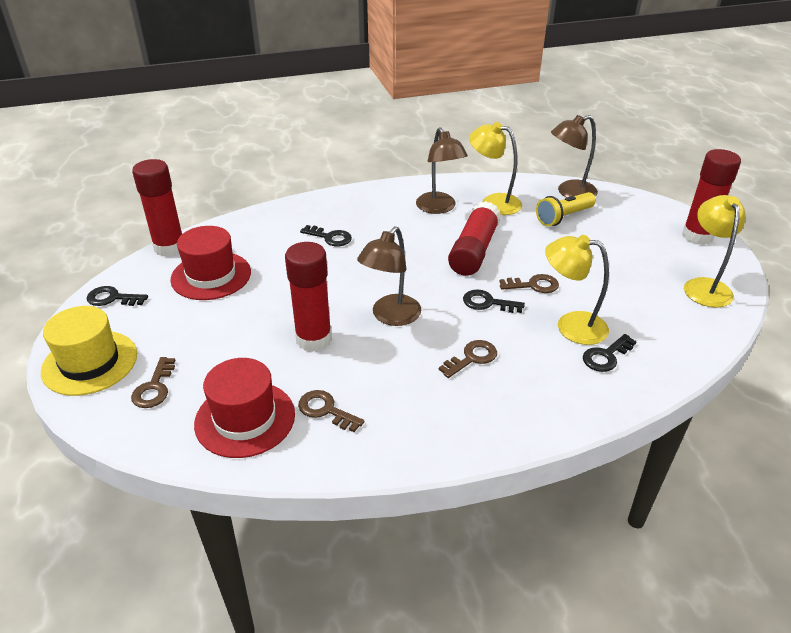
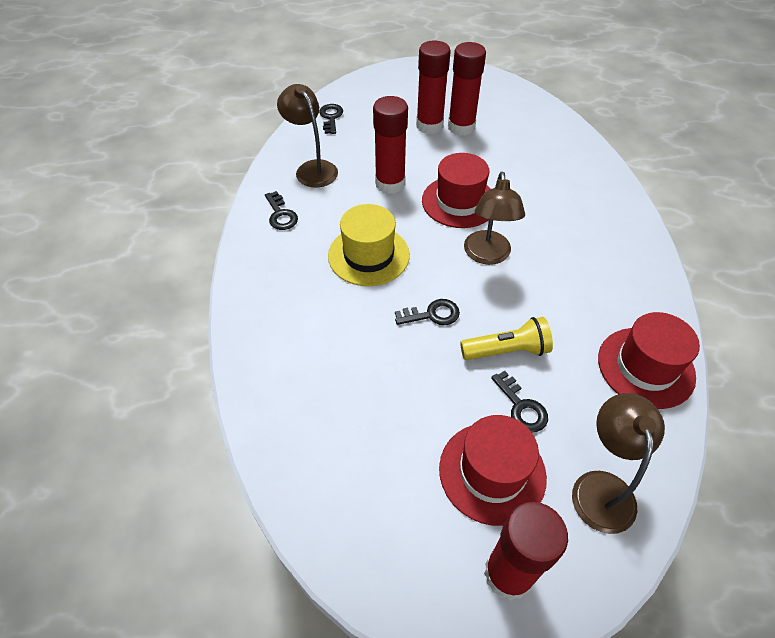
brown key: 4 -> 0
red hat: 2 -> 3
yellow lamp: 3 -> 0

